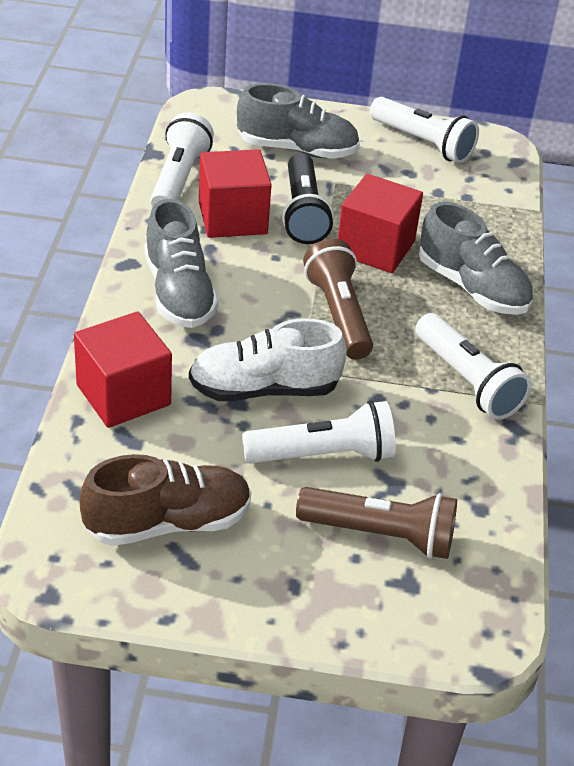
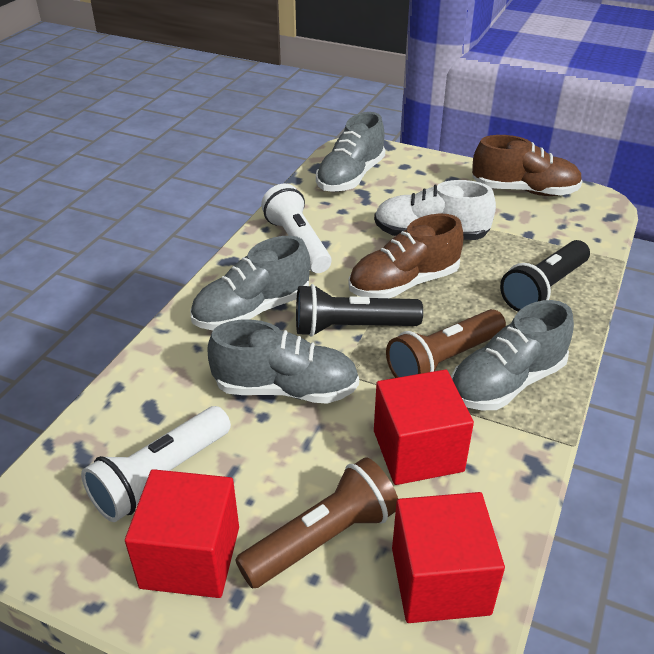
black flashlight: 1 -> 2
brown shoe: 1 -> 2
grey shoe: 3 -> 4
white flashlight: 4 -> 2

